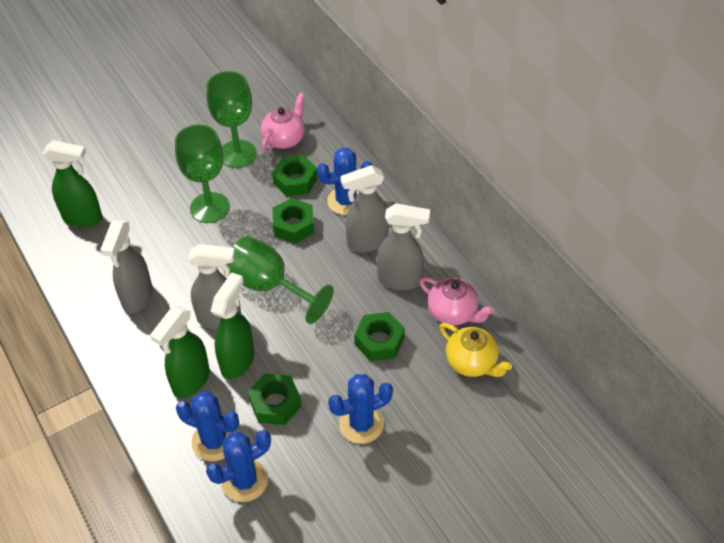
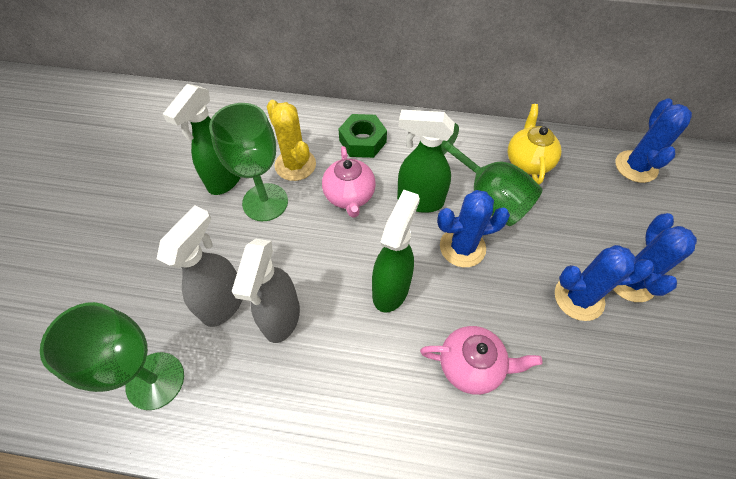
green nut: 4 -> 1
grey spray bottle: 4 -> 2
yellow cactus: 0 -> 1

